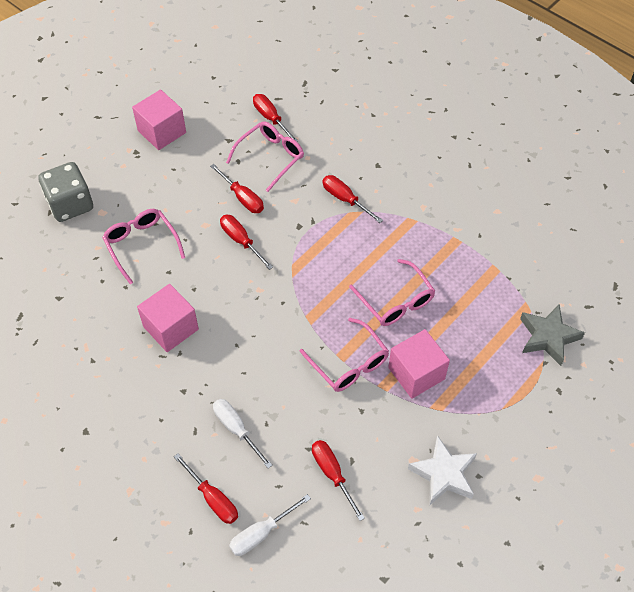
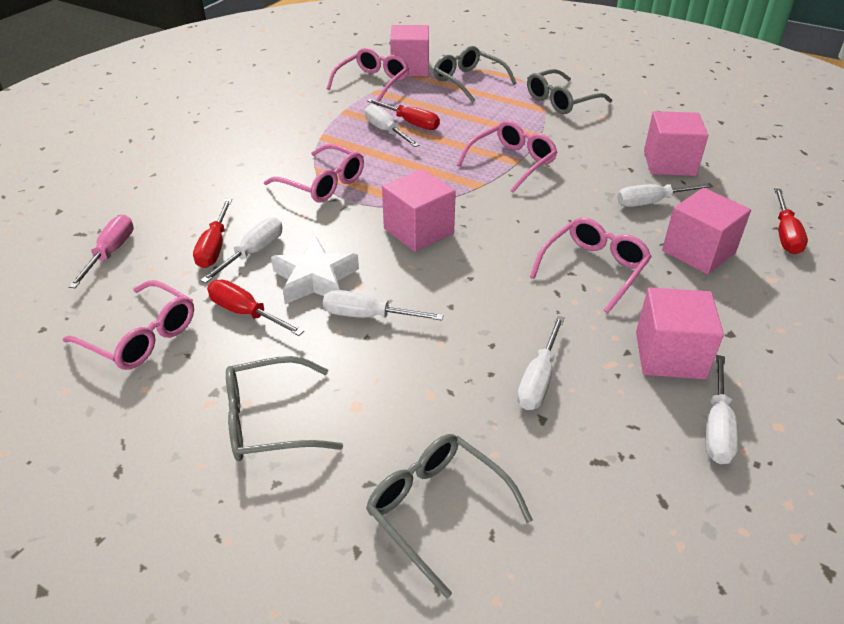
grey dice: 1 -> 0
grey glasses: 0 -> 4
grey star: 1 -> 0
pink cube: 3 -> 5
pink glasses: 4 -> 5
pink screwdriver: 0 -> 1
red screwdriver: 6 -> 4
white screwdriver: 2 -> 6

